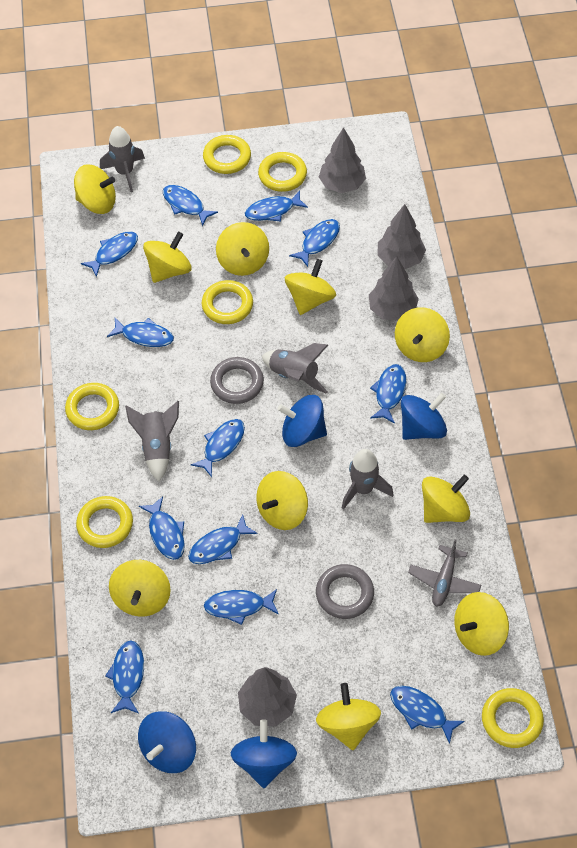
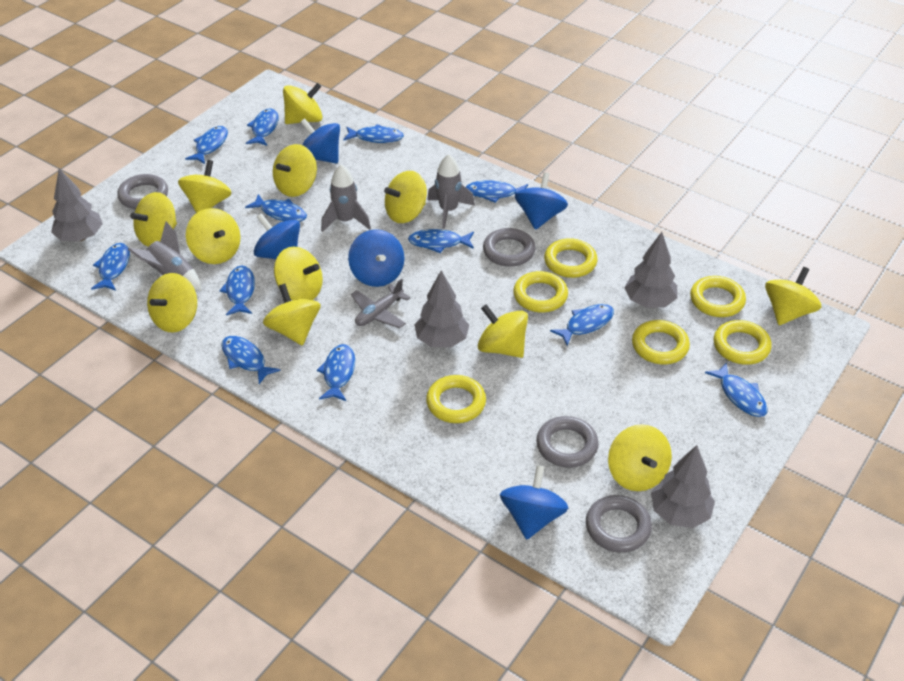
blue spinning top: 4 -> 5
grey ring: 2 -> 4
grey rocket: 4 -> 3
yellow spinning top: 10 -> 12

